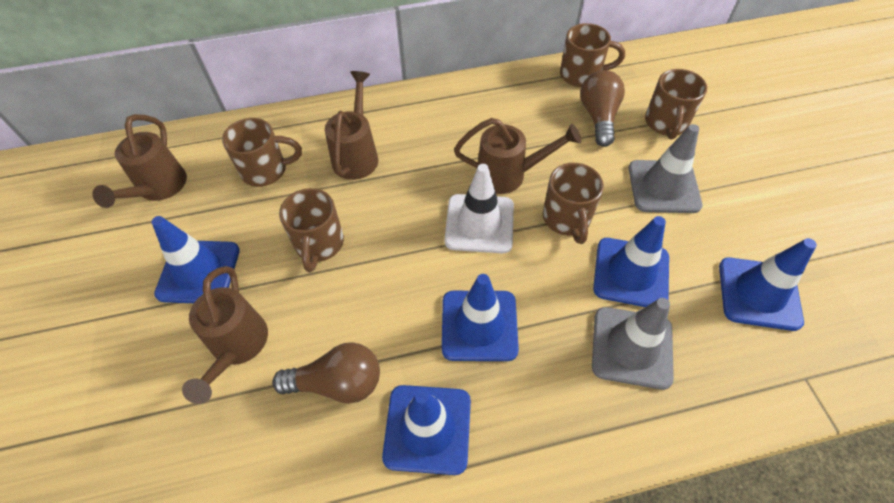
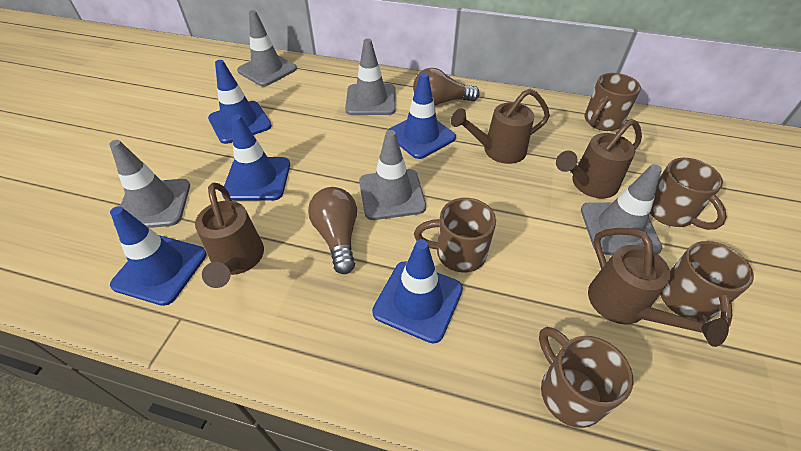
grey traffic cone: 2 -> 5
white traffic cone: 1 -> 0

